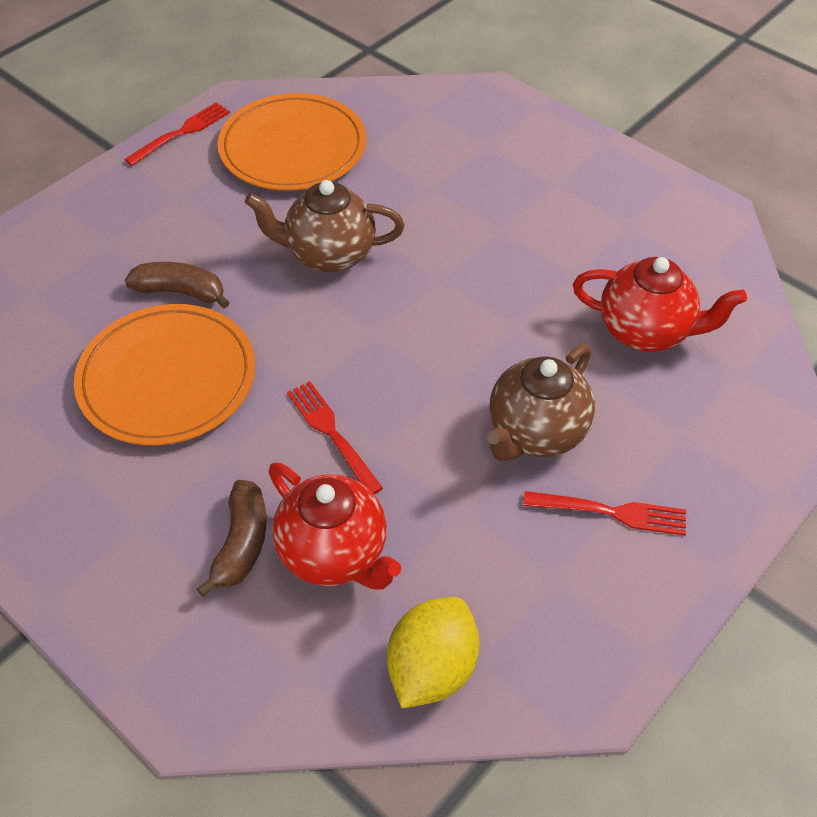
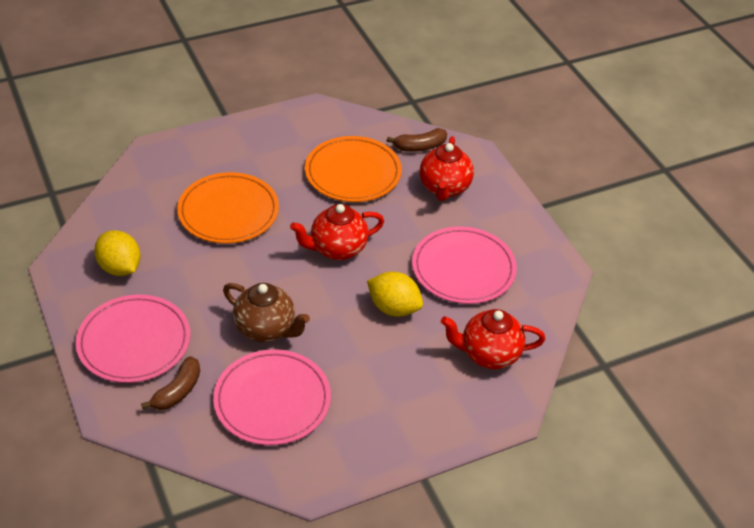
brown teapot: 2 -> 1
pink plate: 0 -> 3
red fork: 3 -> 0
red teapot: 2 -> 3
yellow lemon: 1 -> 2

